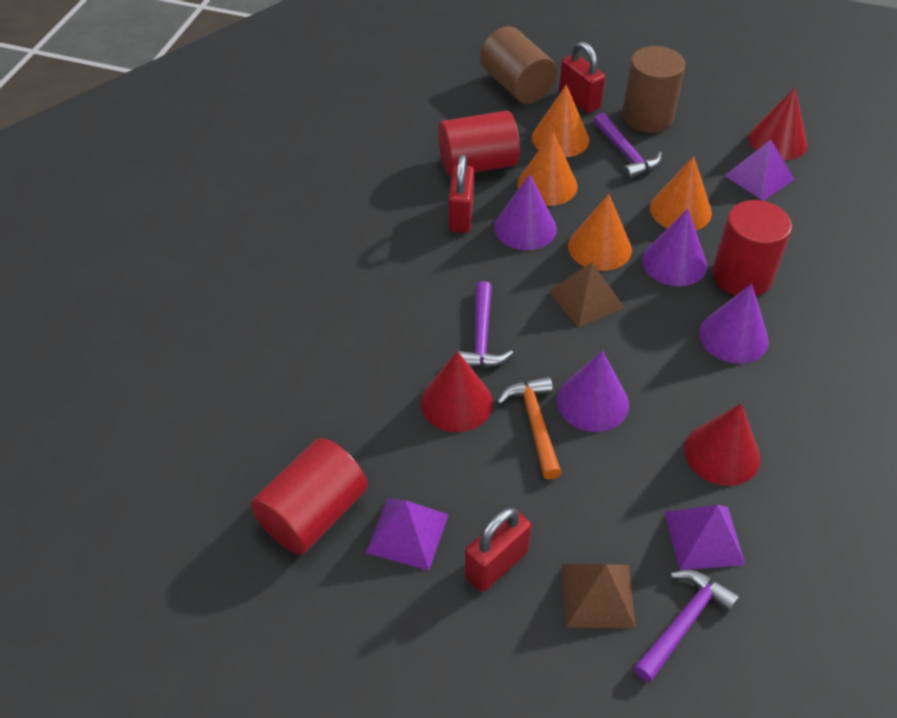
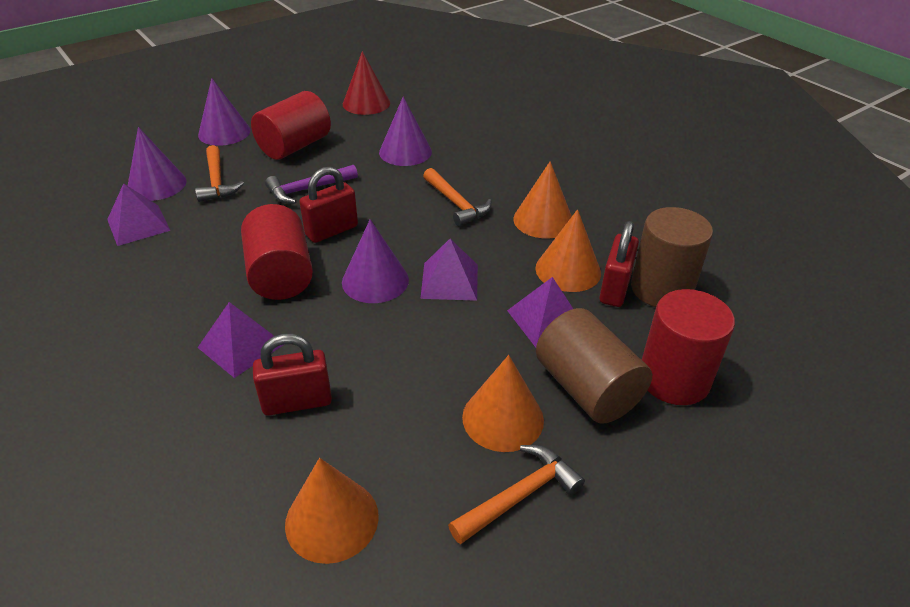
brown pyramid: 2 -> 0
orange hammer: 1 -> 3
purple hammer: 3 -> 1
purple pyramid: 3 -> 4
red cone: 3 -> 1

